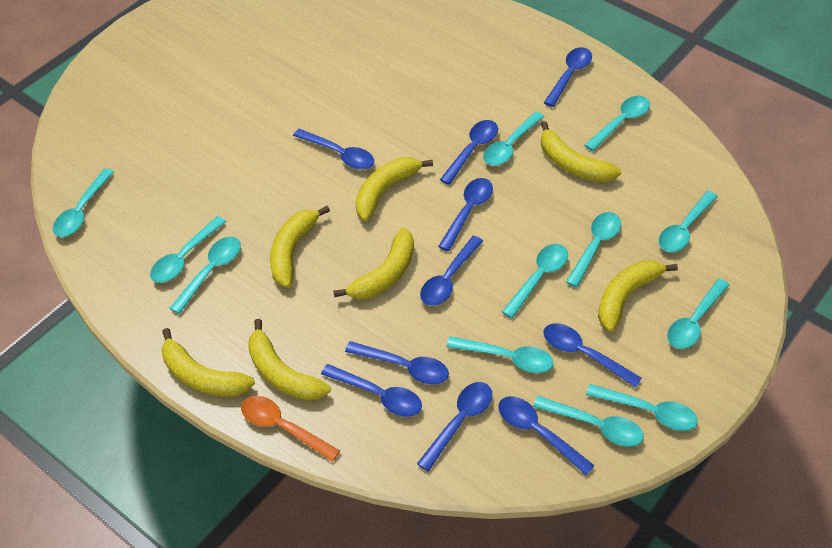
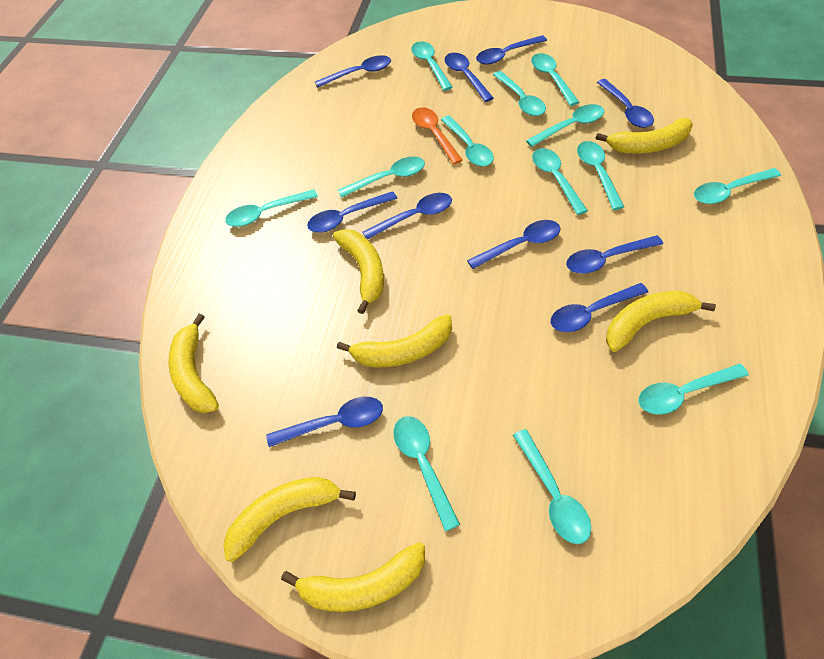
turquoise spoon: 12 -> 13

